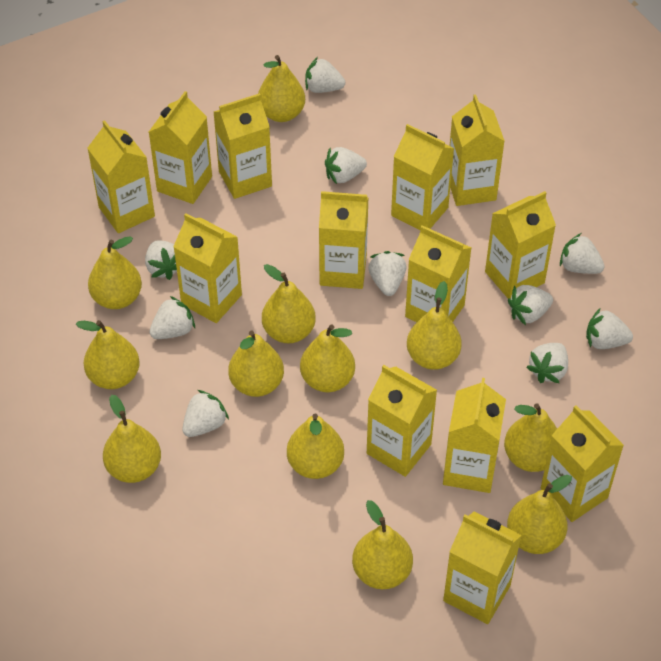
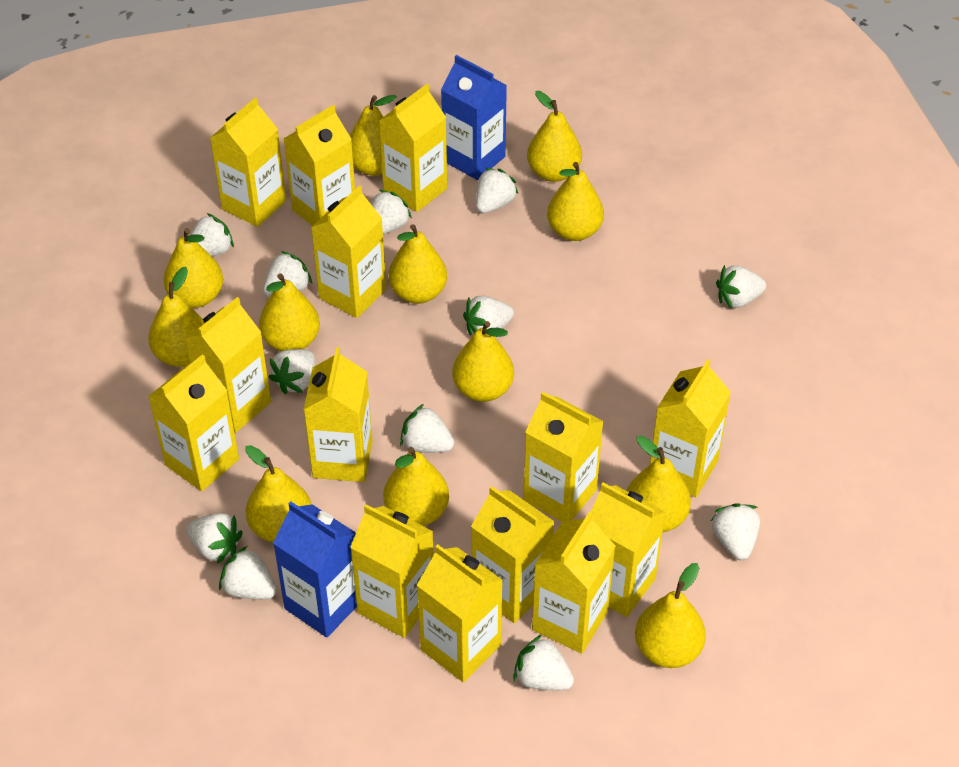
blue carton: 0 -> 2
white strawberry: 10 -> 12
yellow carton: 13 -> 14

